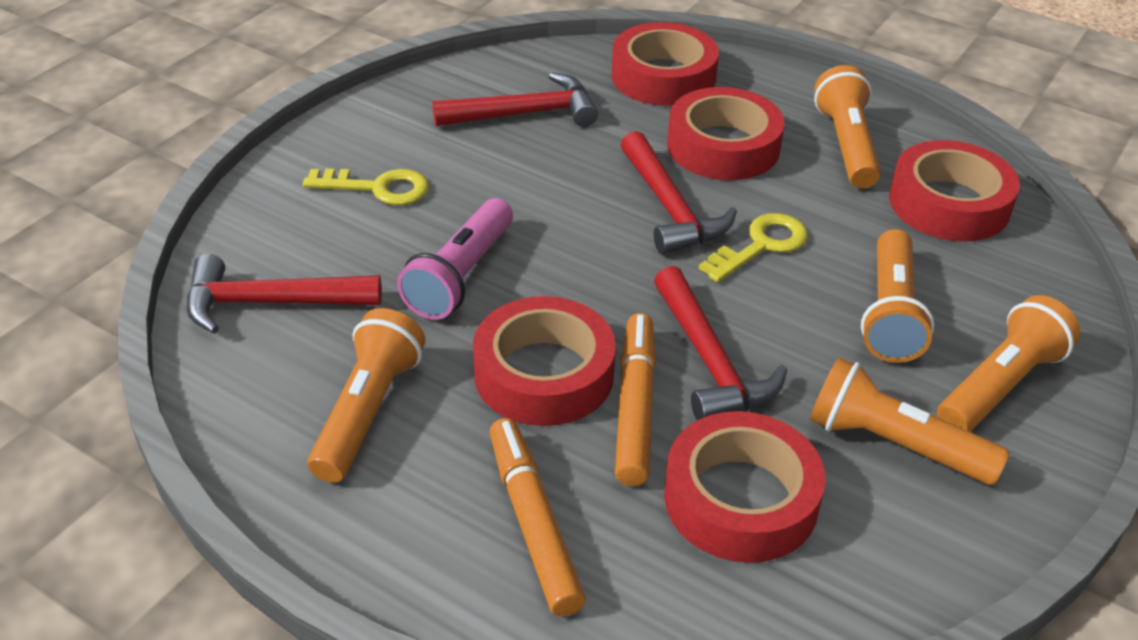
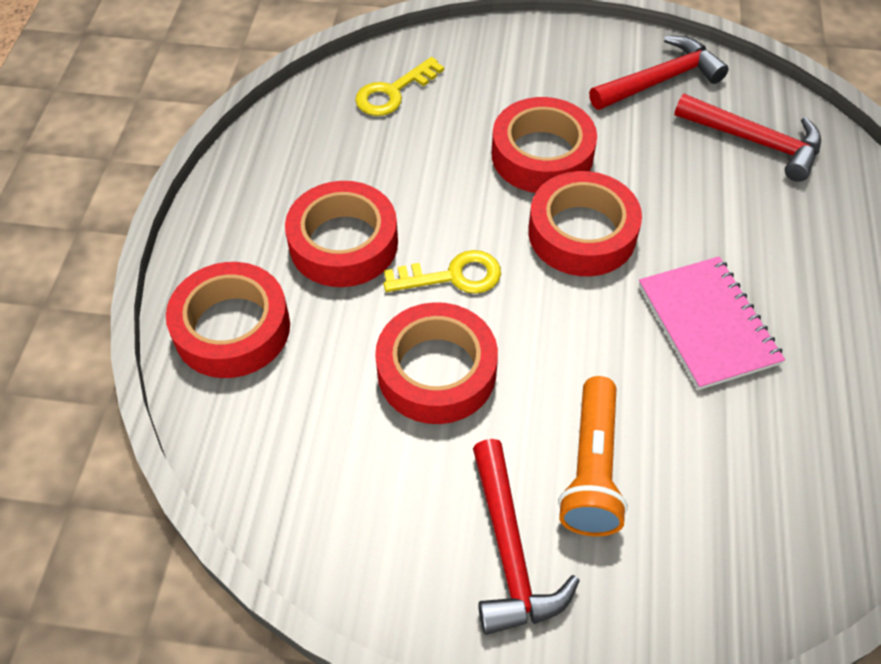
orange flashlight: 5 -> 1
orange marker: 2 -> 0
pink flashlight: 1 -> 0
pink notebook: 0 -> 1
red hammer: 4 -> 3

